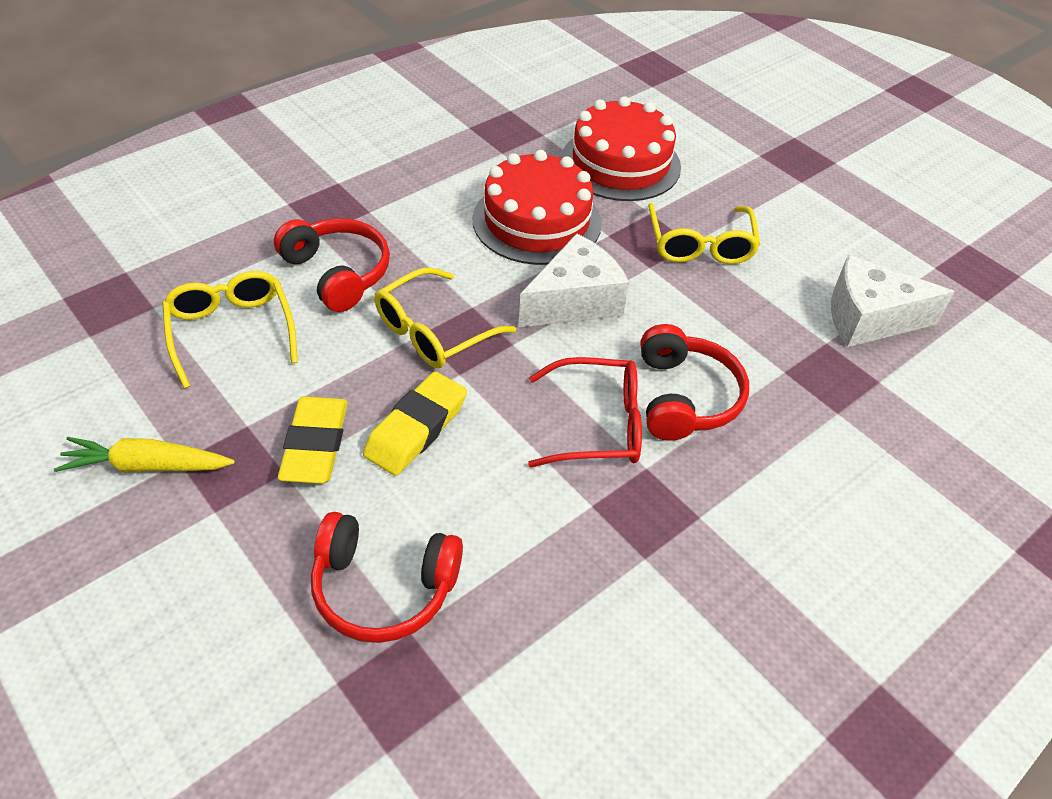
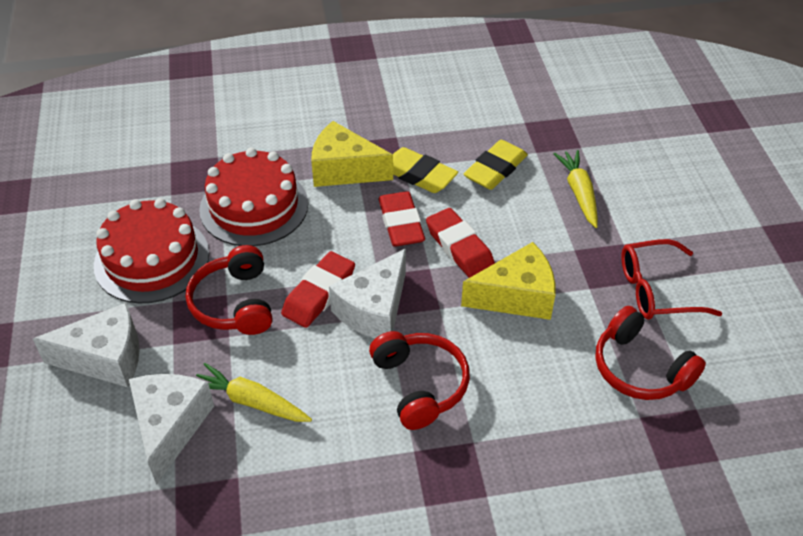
red eraser: 0 -> 3
white cheese: 2 -> 3
yellow carrot: 1 -> 2
yellow cheese: 0 -> 2
yellow glasses: 3 -> 0

